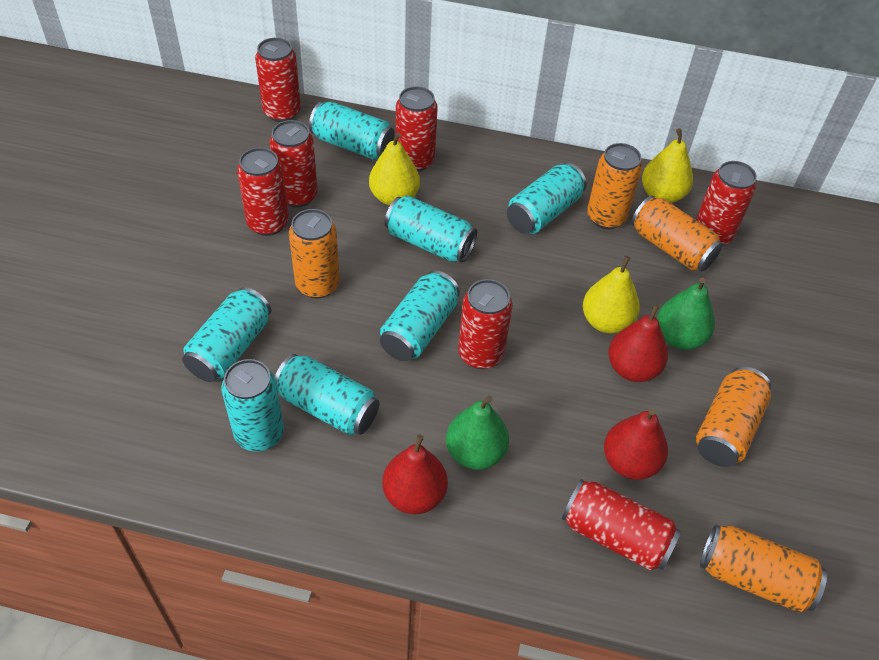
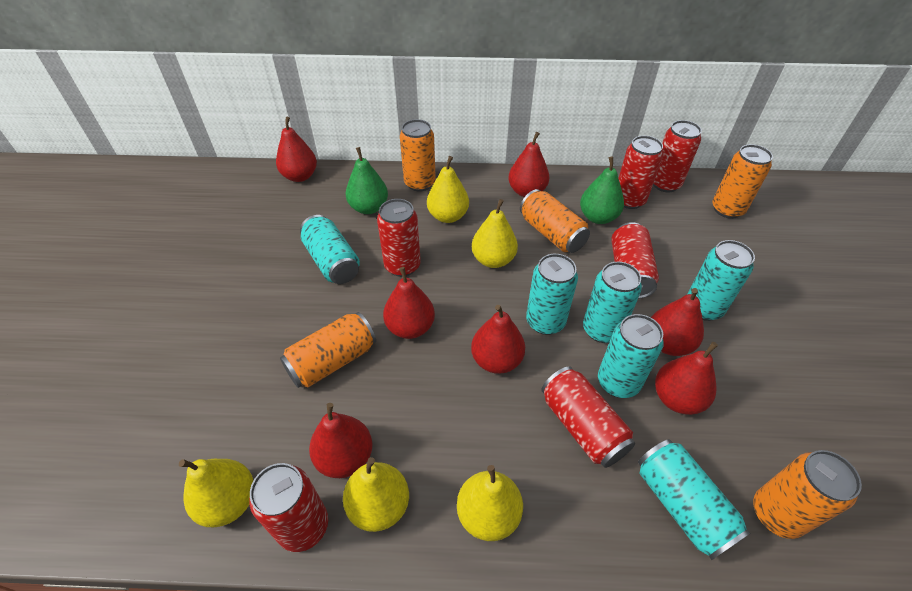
red can: 7 -> 6
red pear: 3 -> 7
turquoise can: 7 -> 6
yellow pear: 3 -> 5

